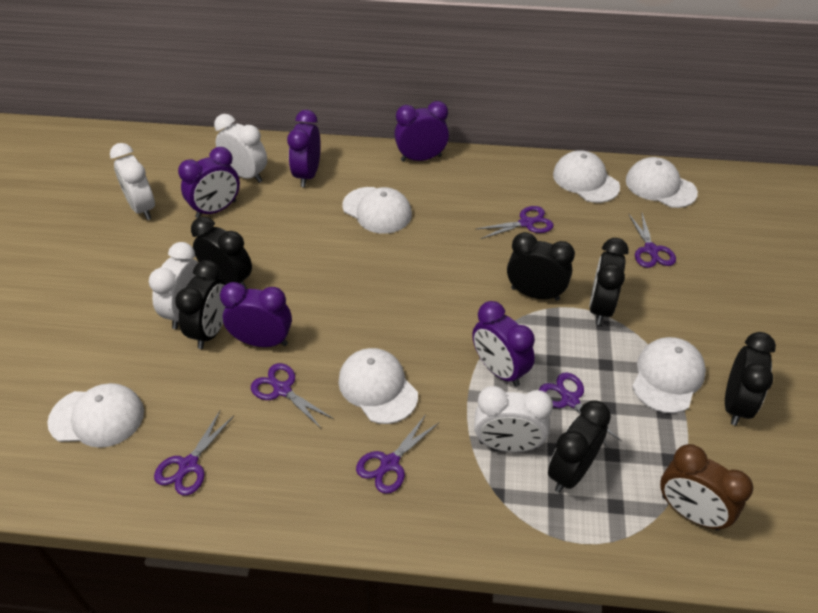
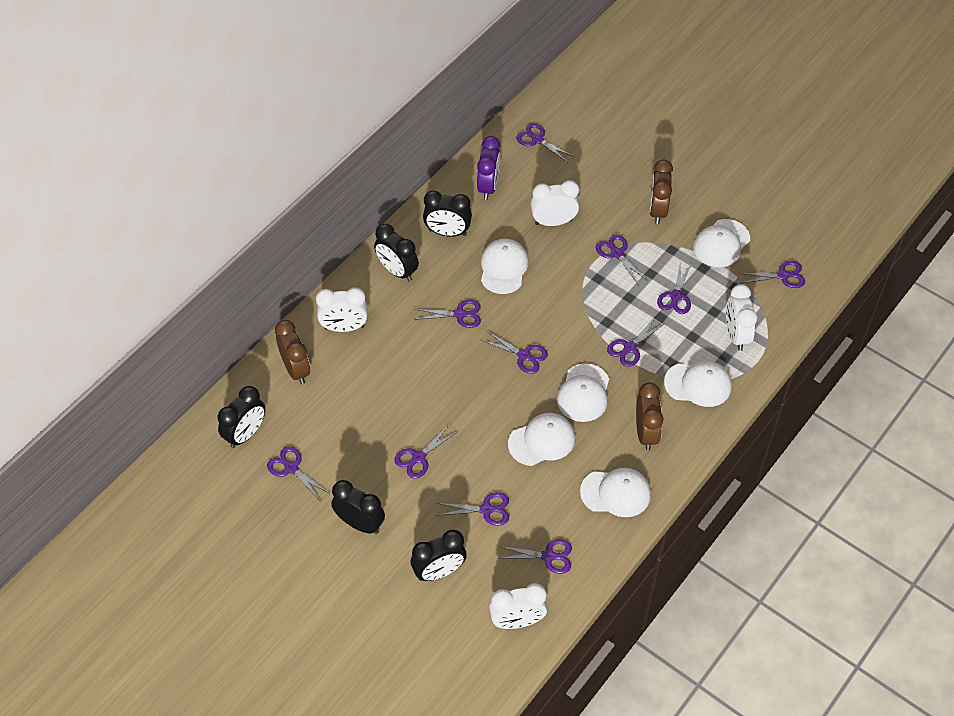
black clock: 6 -> 5
brown clock: 1 -> 3
purple clock: 5 -> 1
purple scissors: 6 -> 11

